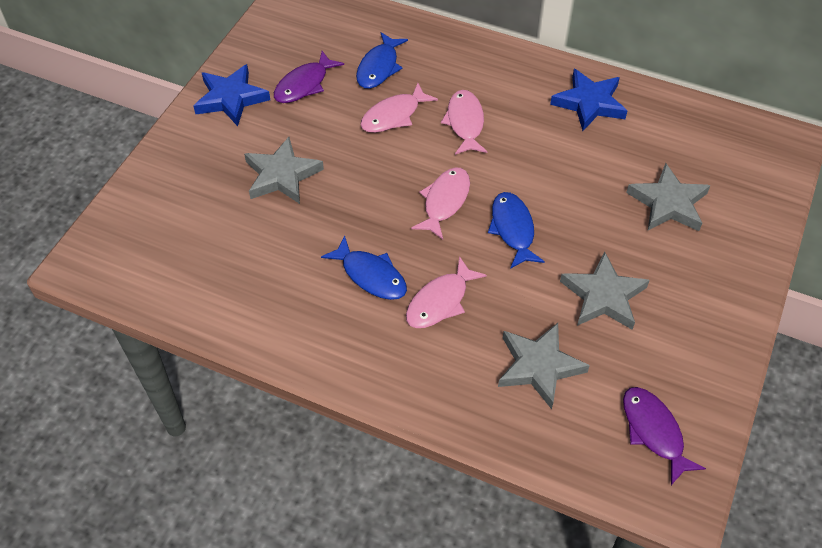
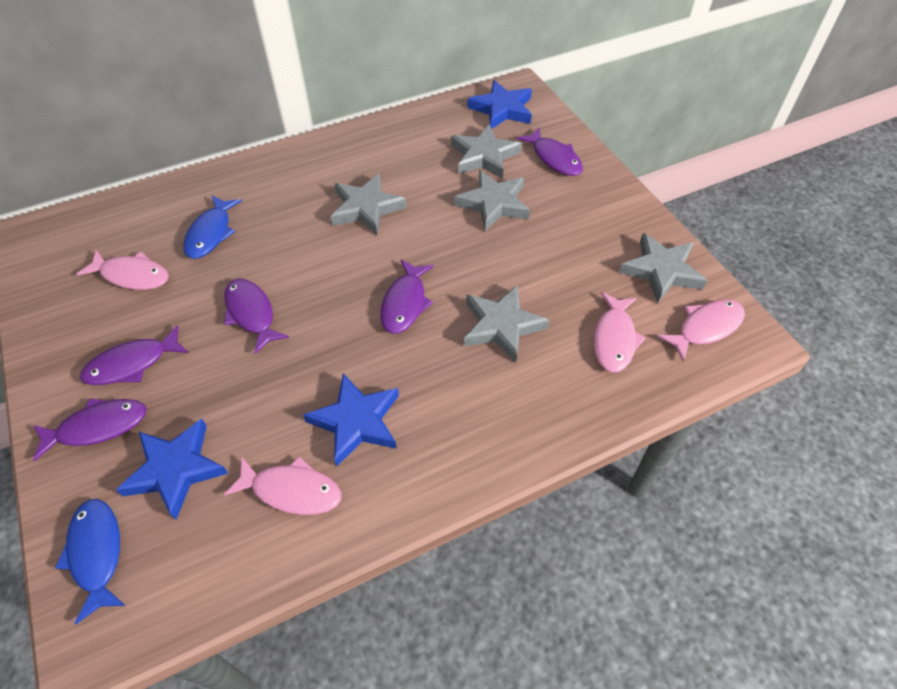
blue fish: 3 -> 2
blue star: 2 -> 3
grey star: 4 -> 5
purple fish: 2 -> 5

